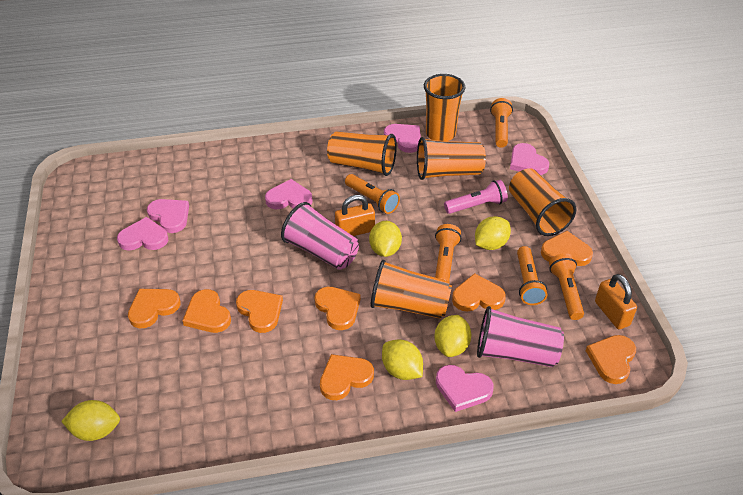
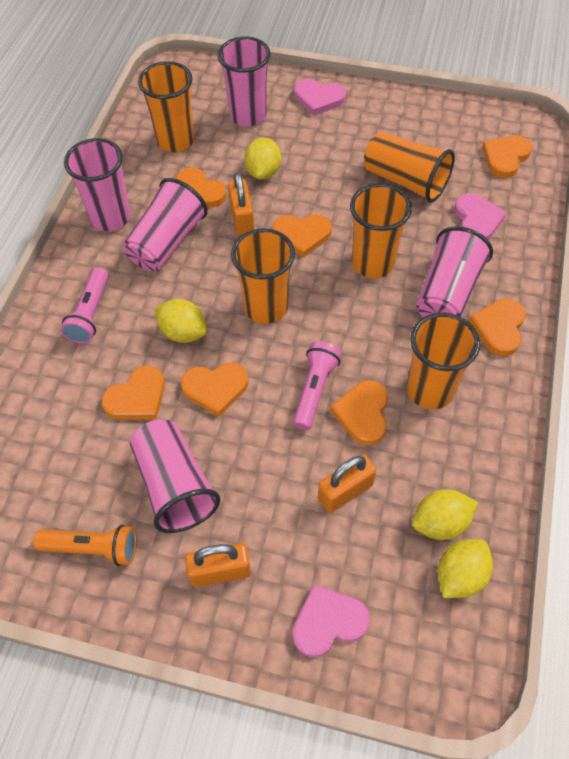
orange flashlight: 5 -> 1
orange heart: 8 -> 7
orange padlock: 2 -> 3
pink cup: 2 -> 5
pink flashlight: 1 -> 2
pink heart: 6 -> 3
yellow lemon: 5 -> 4

